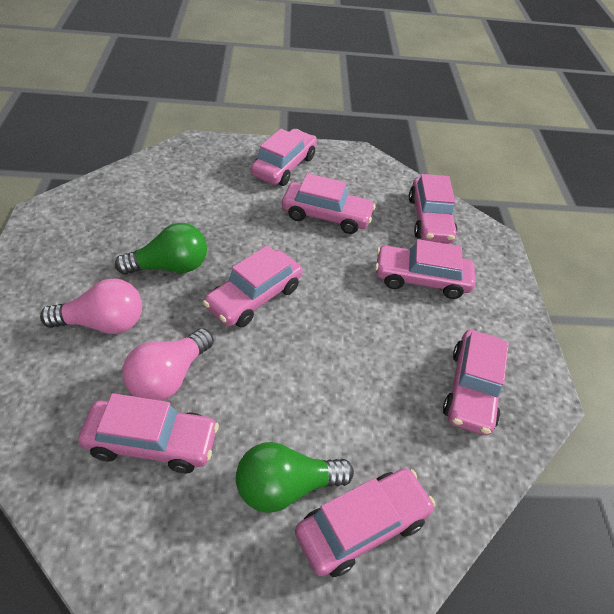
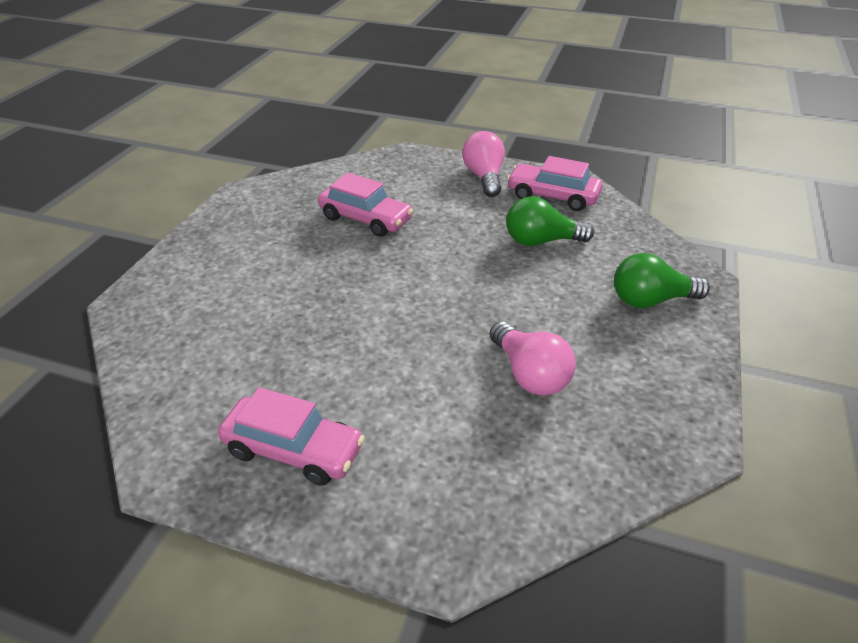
pink car: 8 -> 3

